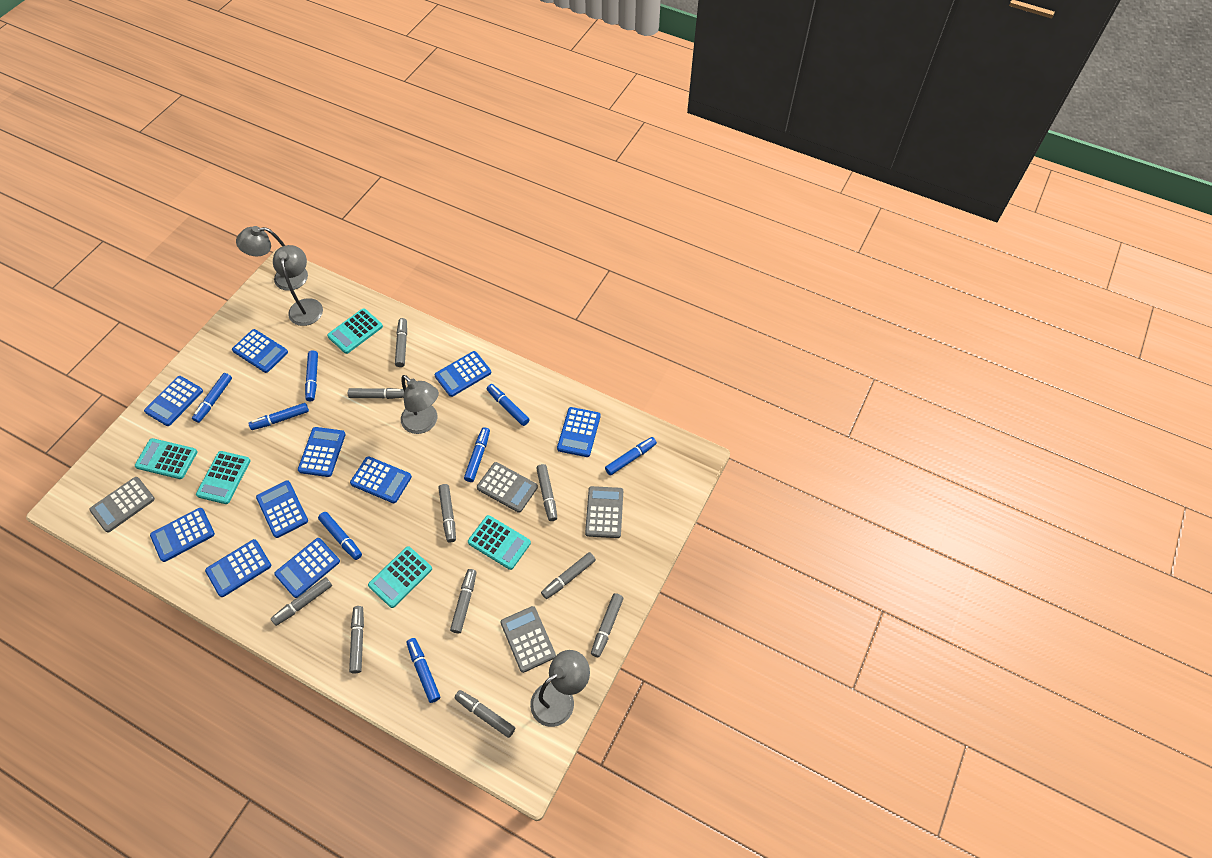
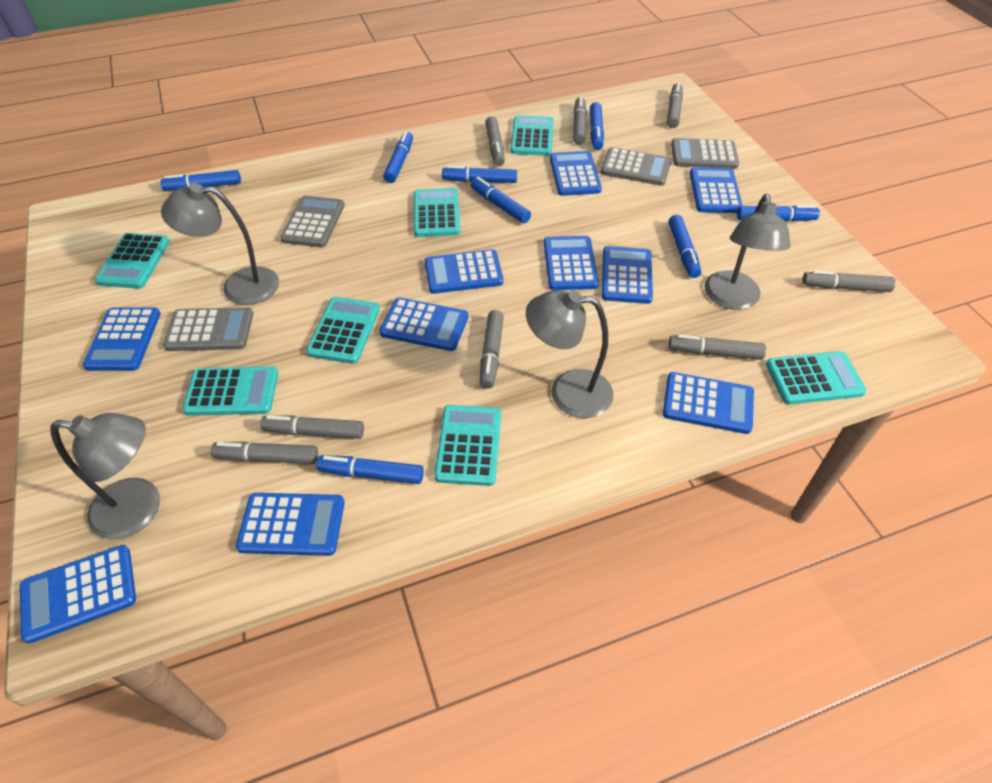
grey marker: 10 -> 8
turquoise calculator: 5 -> 7

